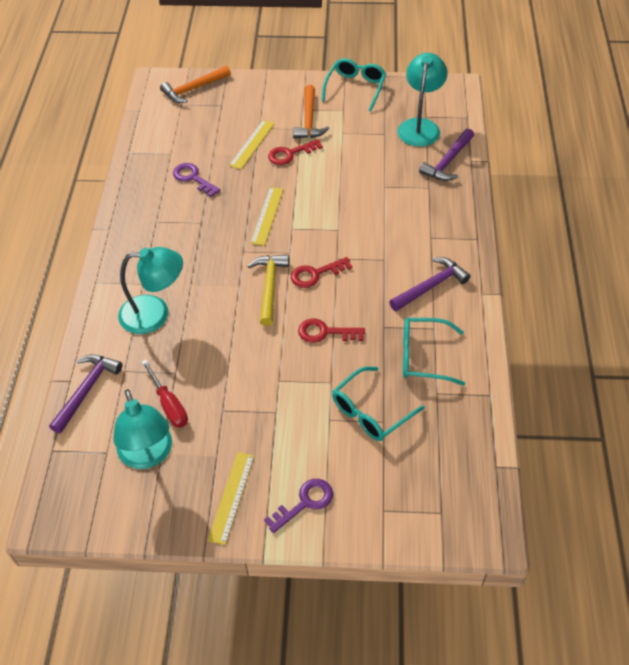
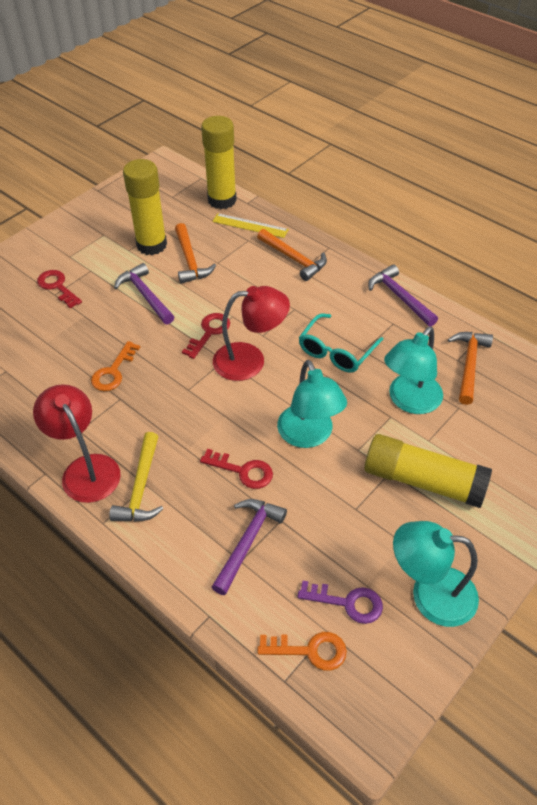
orange hammer: 2 -> 3
orange key: 0 -> 2
purple key: 2 -> 1
red lamp: 0 -> 2
red screwdriver: 1 -> 0
turquoise glasses: 3 -> 1
yellow glue stick: 0 -> 3
yellow ruler: 3 -> 1

